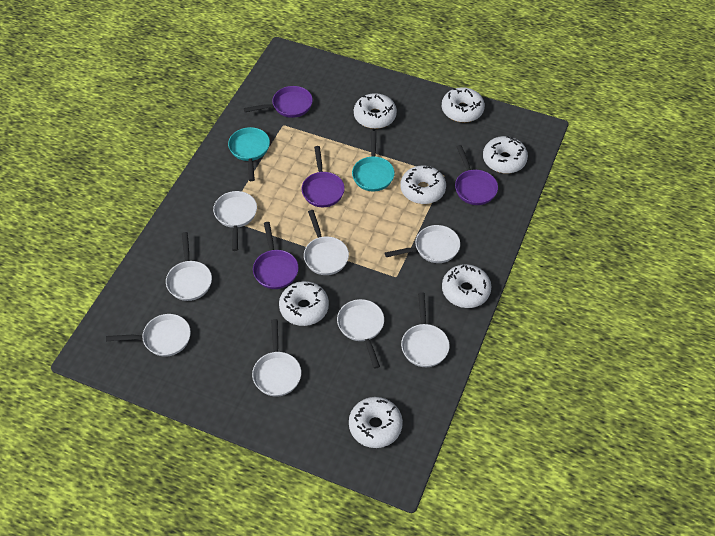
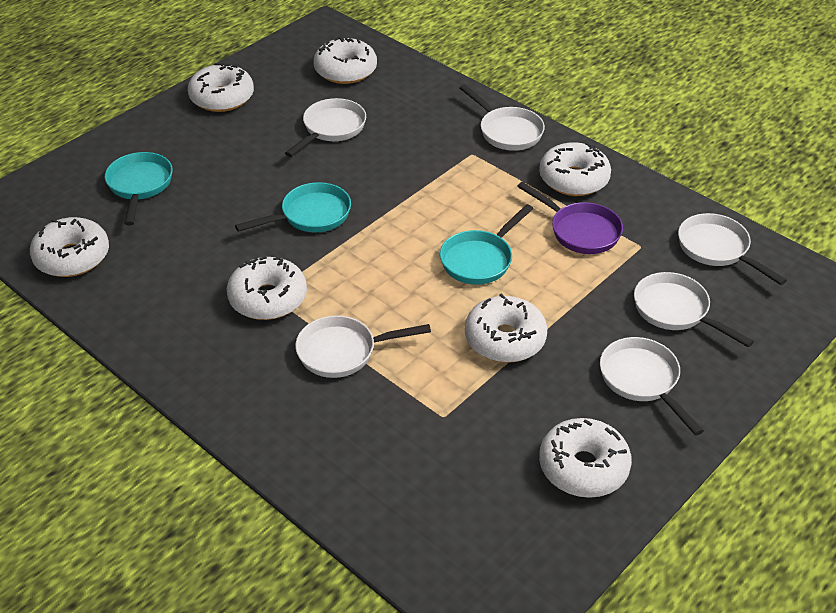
purple pan: 4 -> 1
turquoise pan: 2 -> 3
white pan: 8 -> 6

